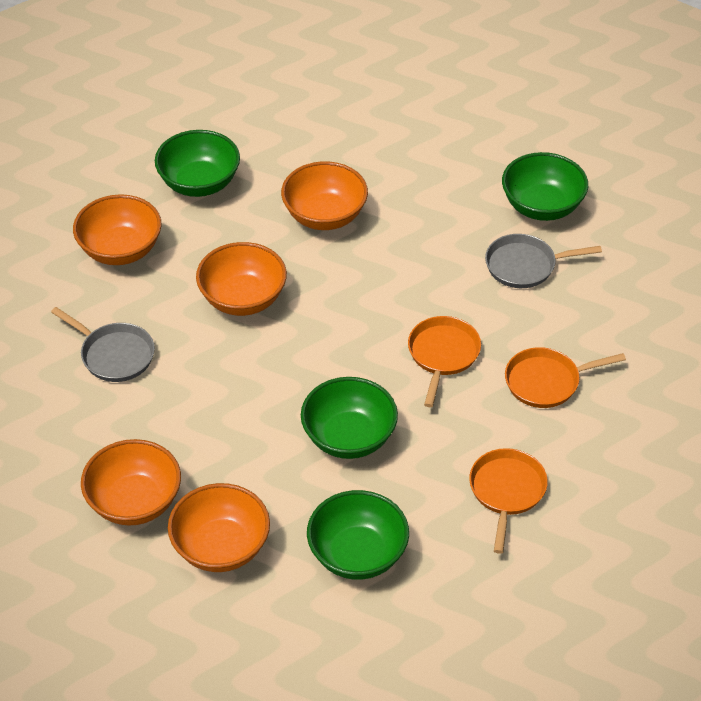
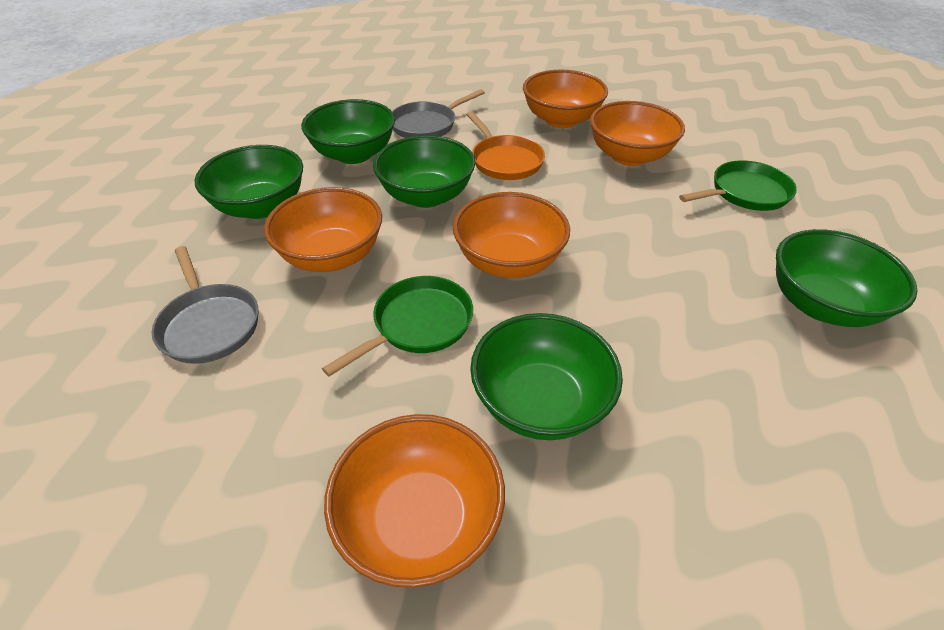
green bowl: 4 -> 5
green pan: 0 -> 2
orange pan: 3 -> 1

